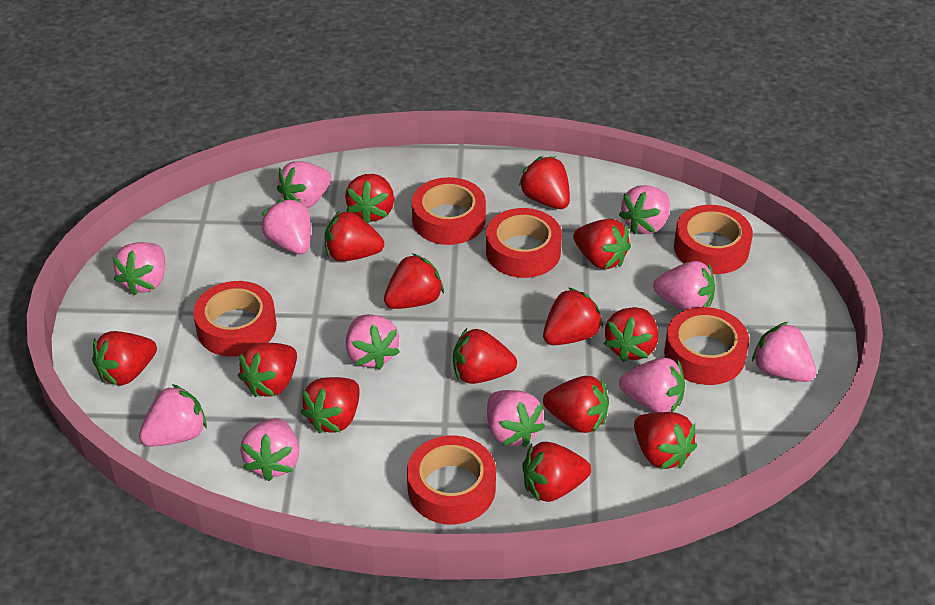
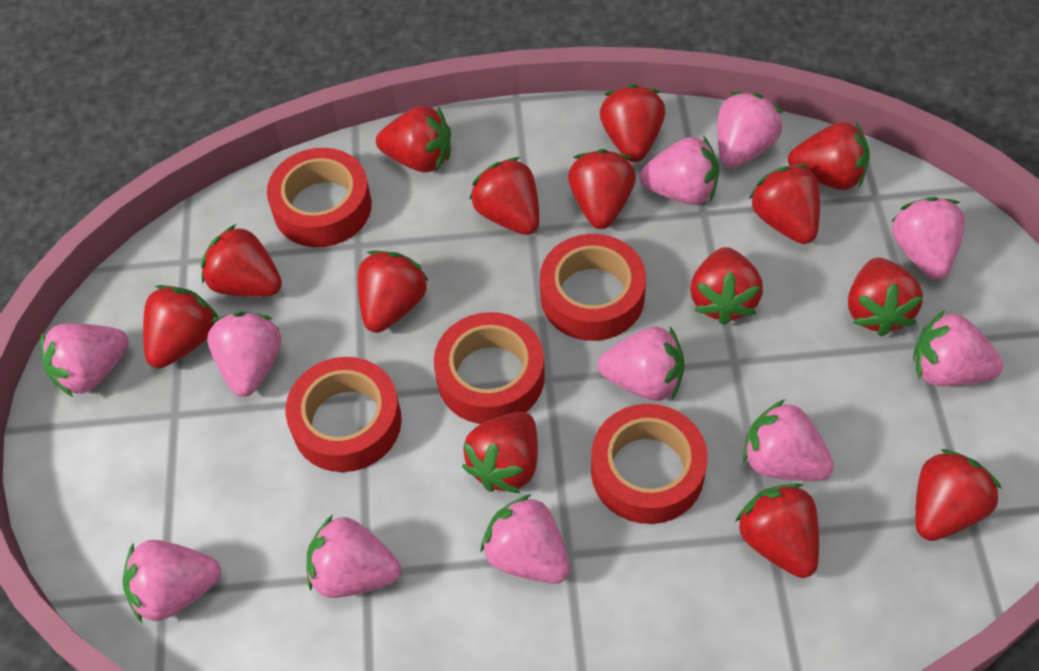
red tape: 6 -> 5

